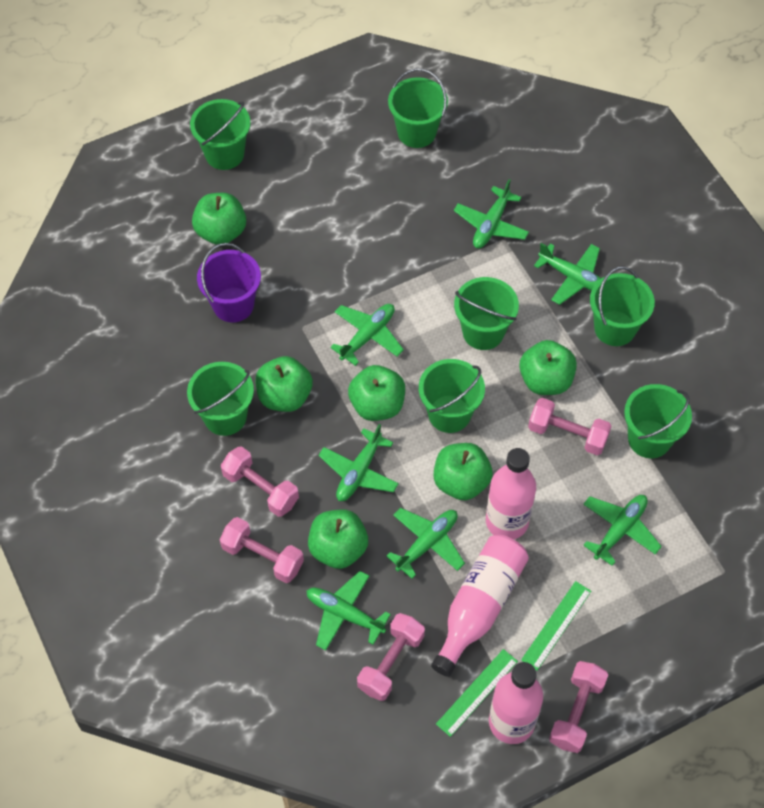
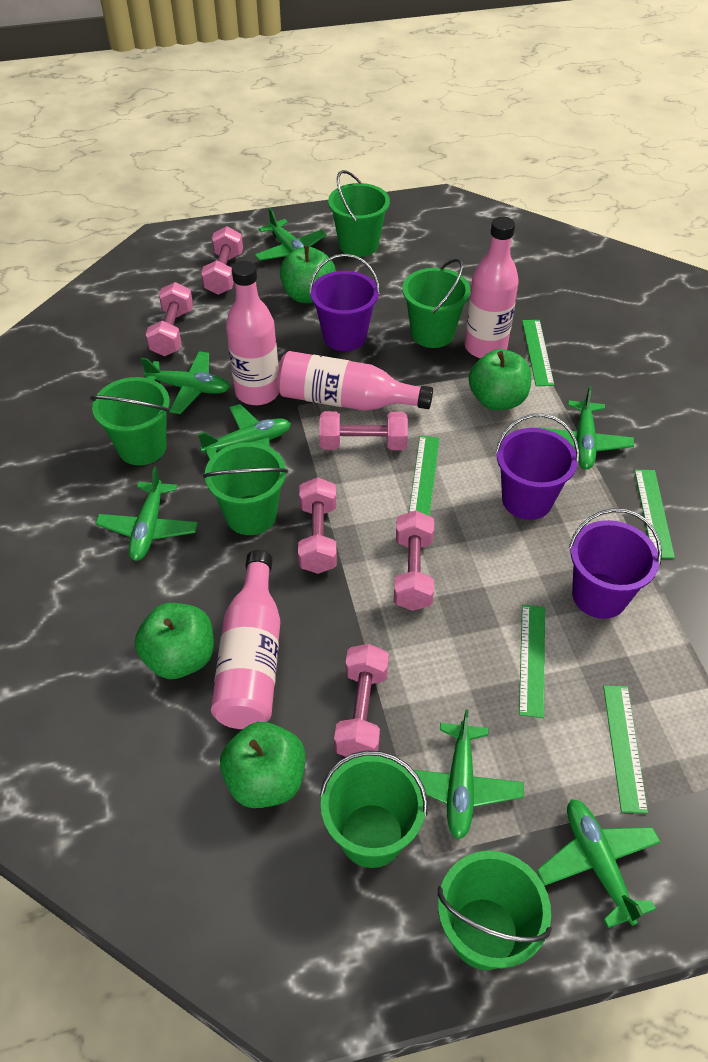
green apple: 6 -> 4
green bucket: 7 -> 6
green ruler: 2 -> 5
pink bottle: 3 -> 4
pink dumbbell: 5 -> 6
purple bucket: 1 -> 3

